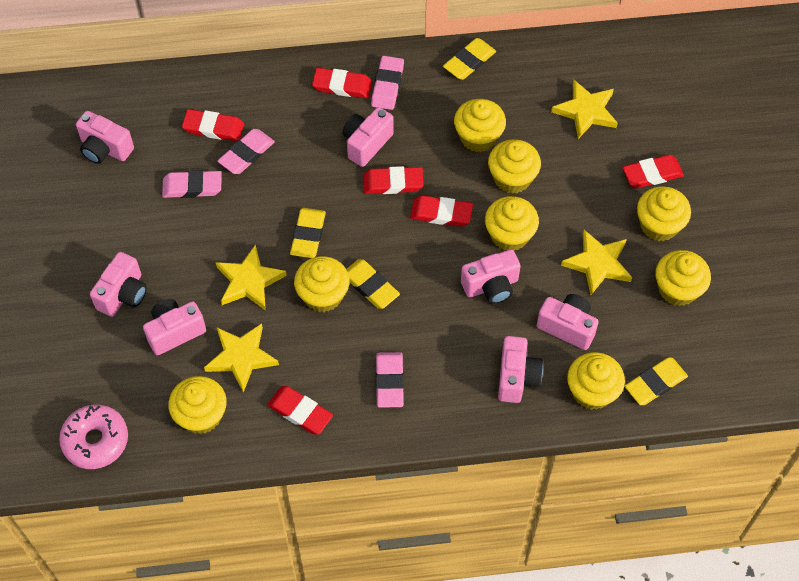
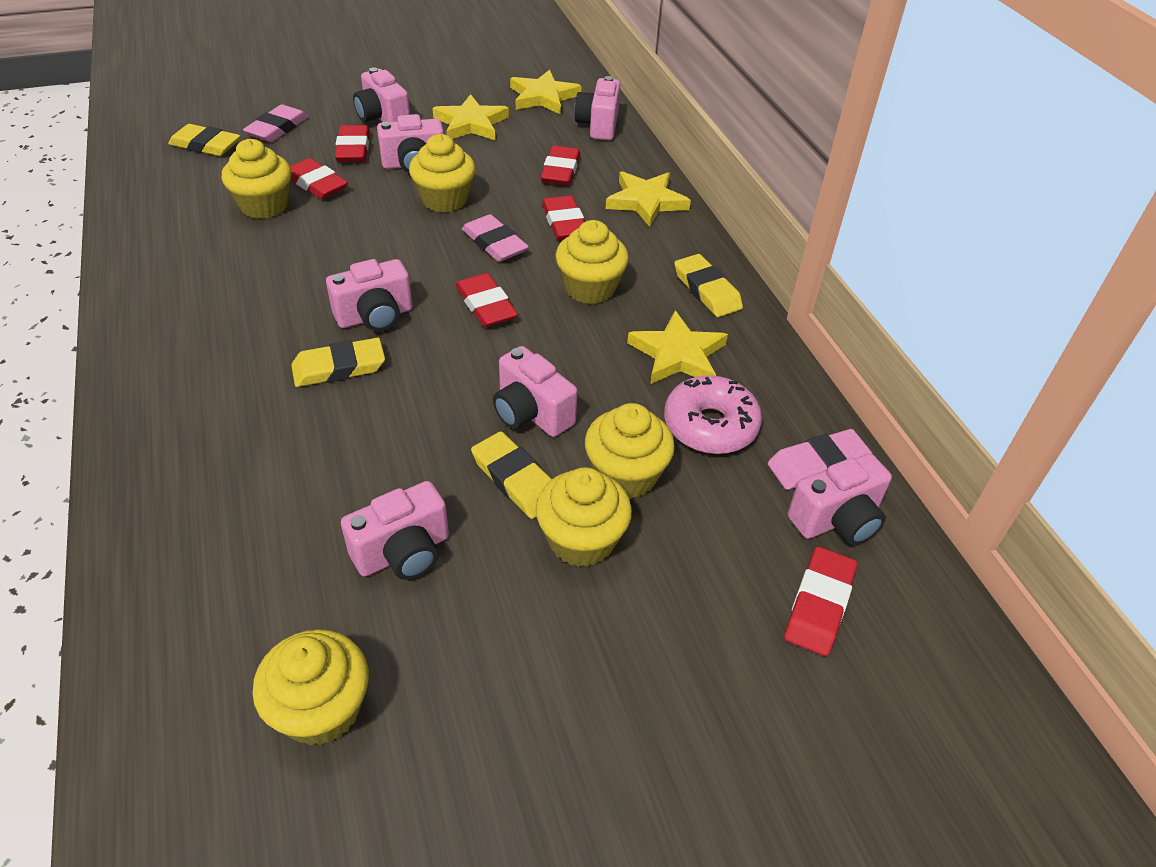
pink eraser: 4 -> 3
yellow cupcake: 8 -> 6

